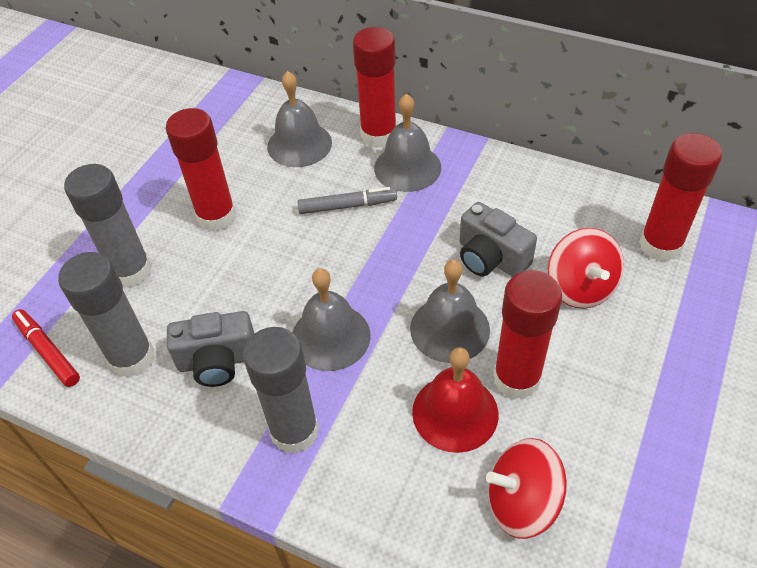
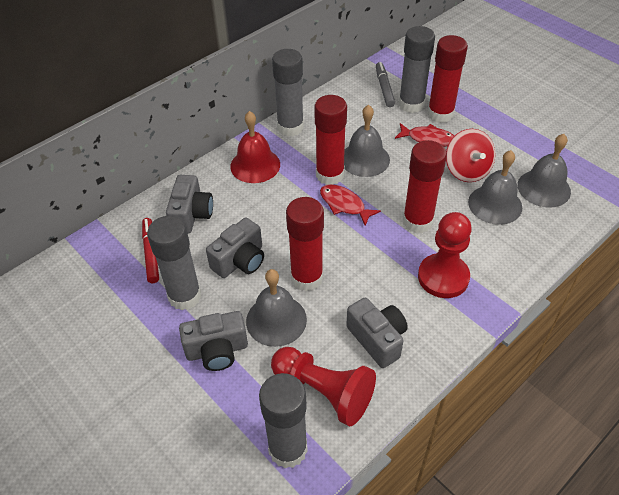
grey camera: 2 -> 4
grey glue stick: 3 -> 4
red fish: 0 -> 2
red pawn: 0 -> 2
red spinning top: 2 -> 1

